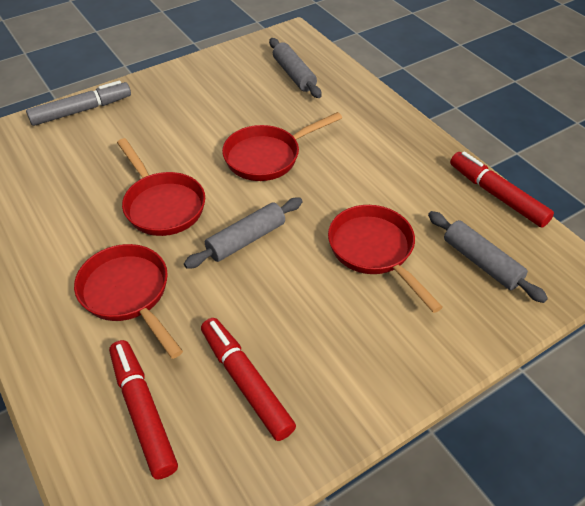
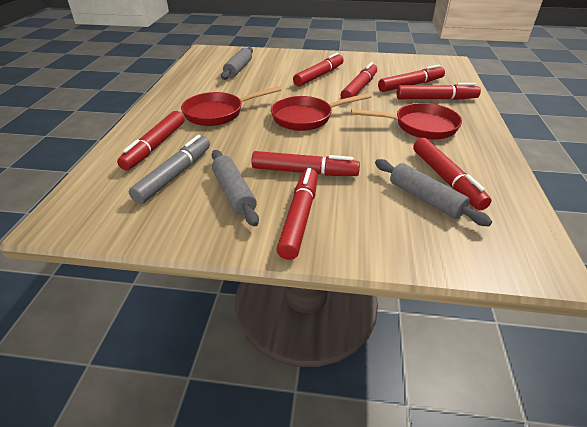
red marker: 3 -> 8
red pan: 4 -> 3

